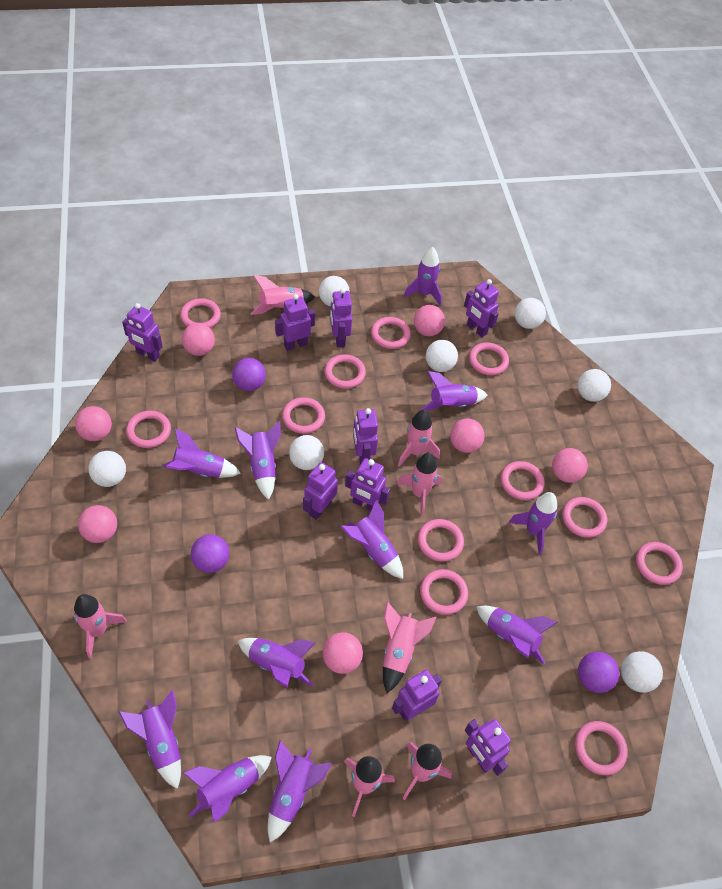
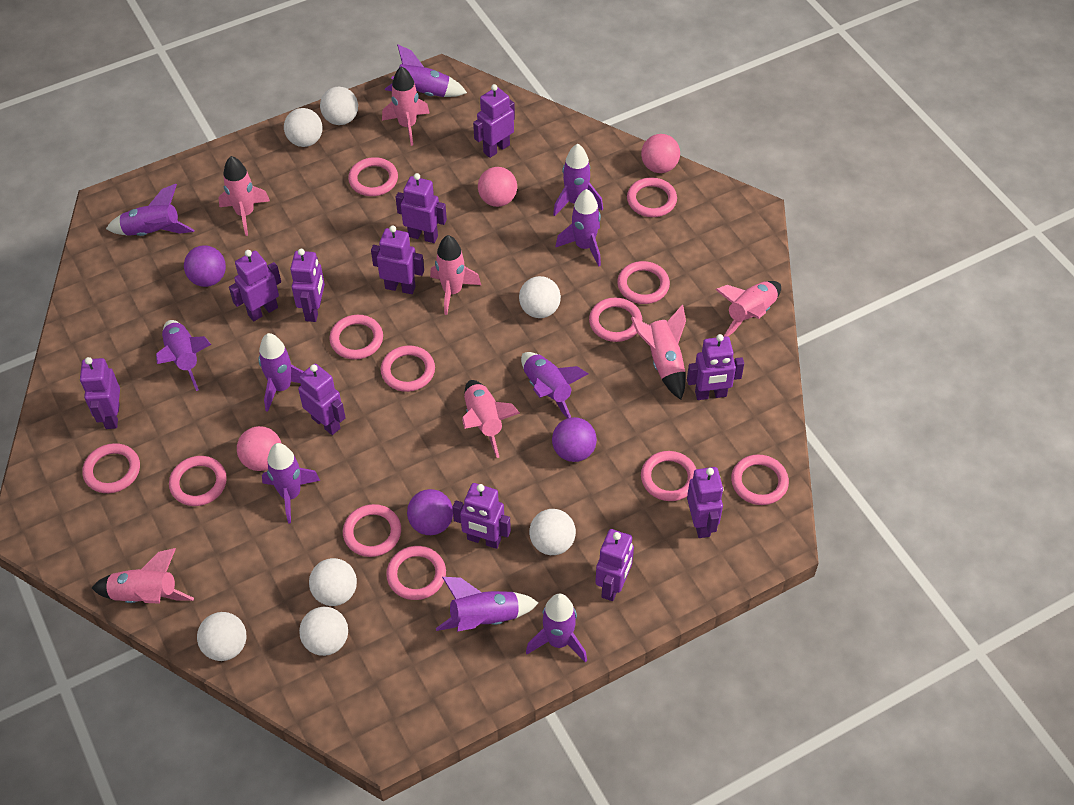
pink ball: 7 -> 3
purple robot: 9 -> 11
purple rocket: 11 -> 10

